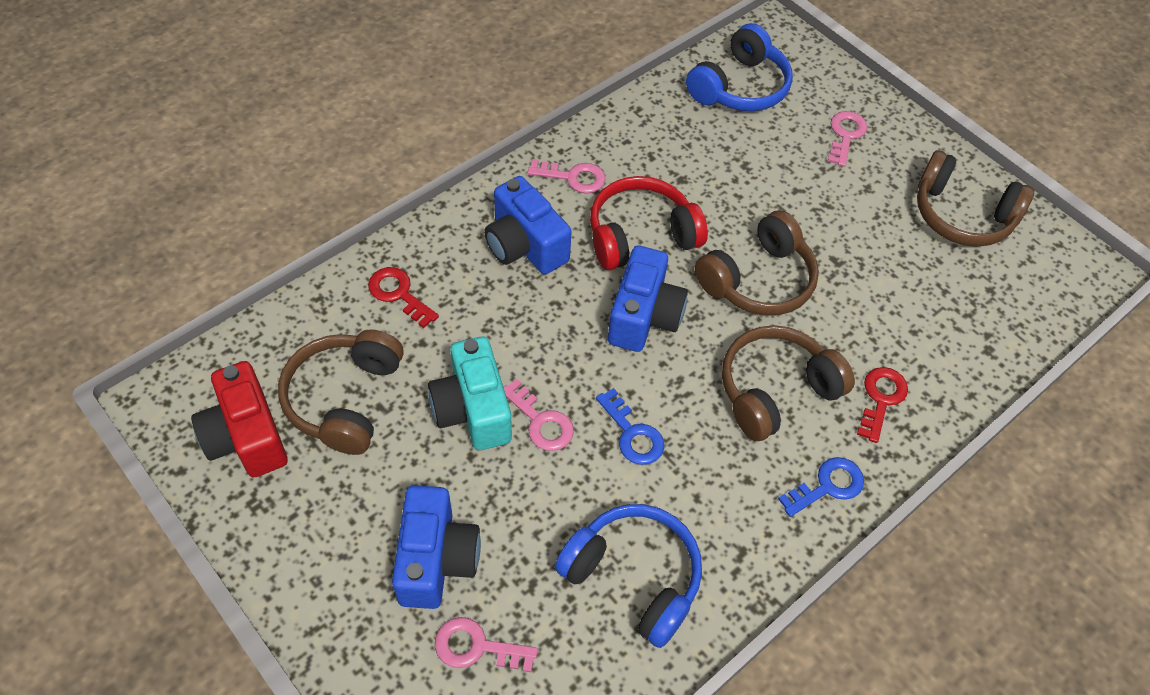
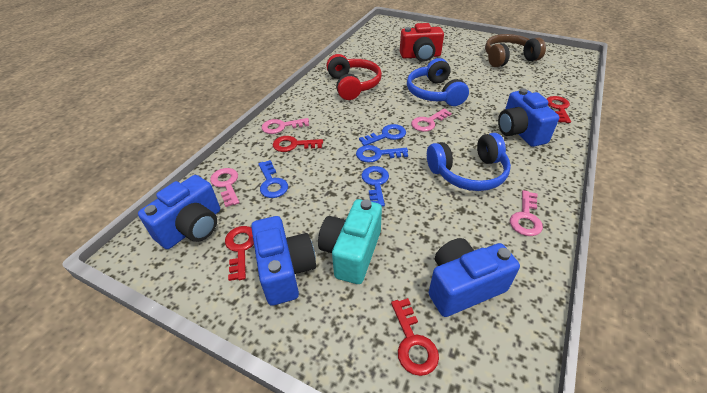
blue camera: 3 -> 4
blue key: 2 -> 4
brown headphones: 4 -> 1
red key: 2 -> 4

